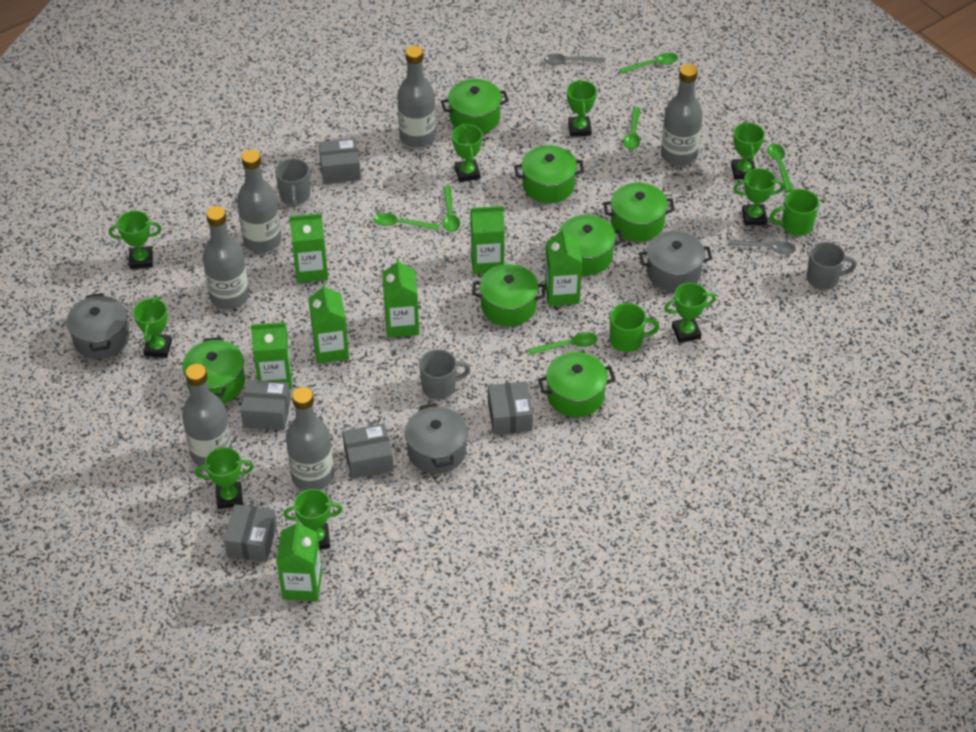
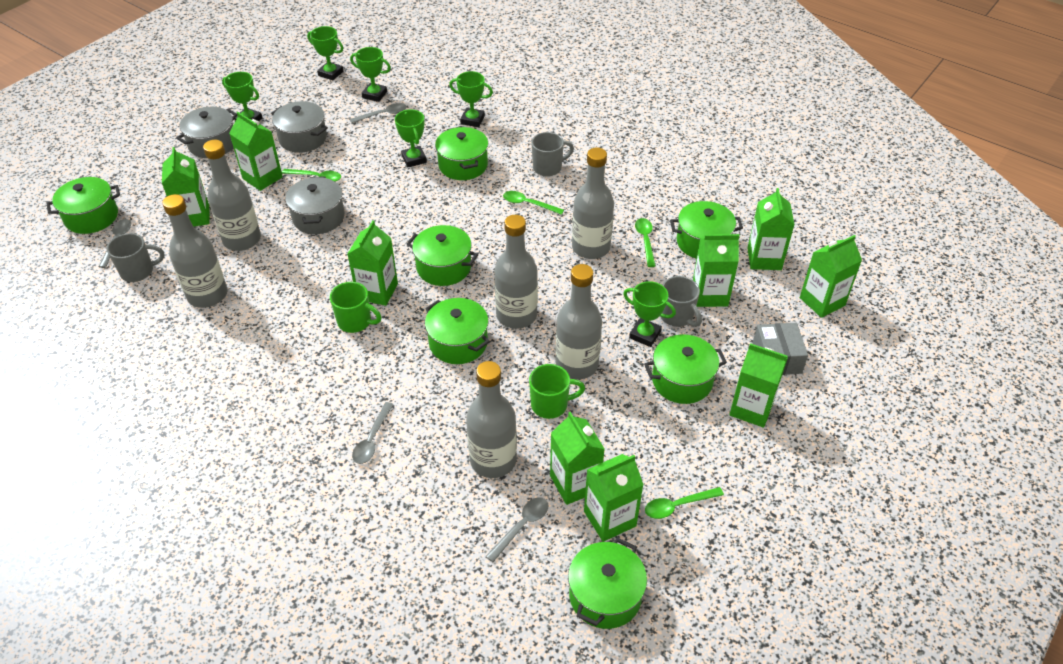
green carton: 7 -> 9
green spoon: 6 -> 4
green trophy: 9 -> 6
grey box: 5 -> 1
grey spoon: 2 -> 4

